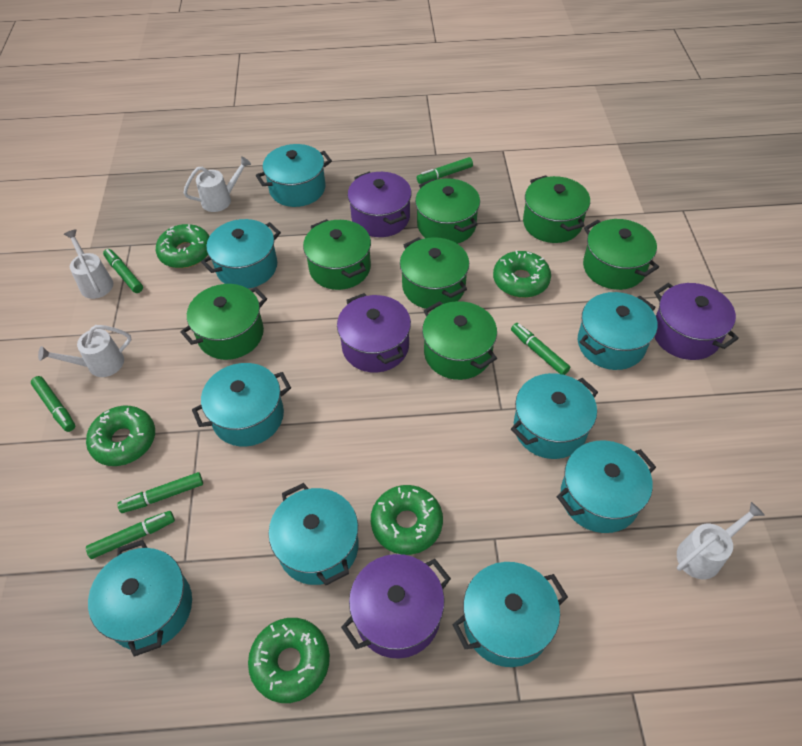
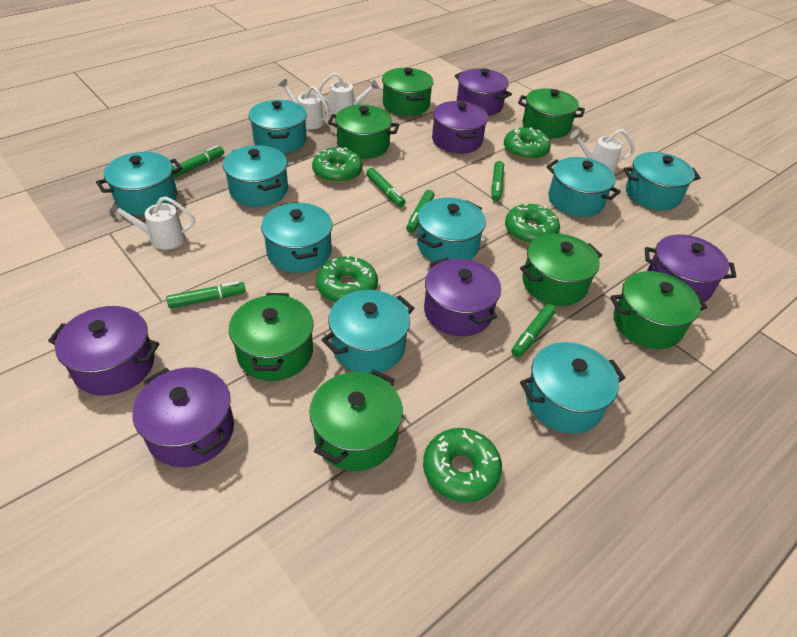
purple pot: 4 -> 6

